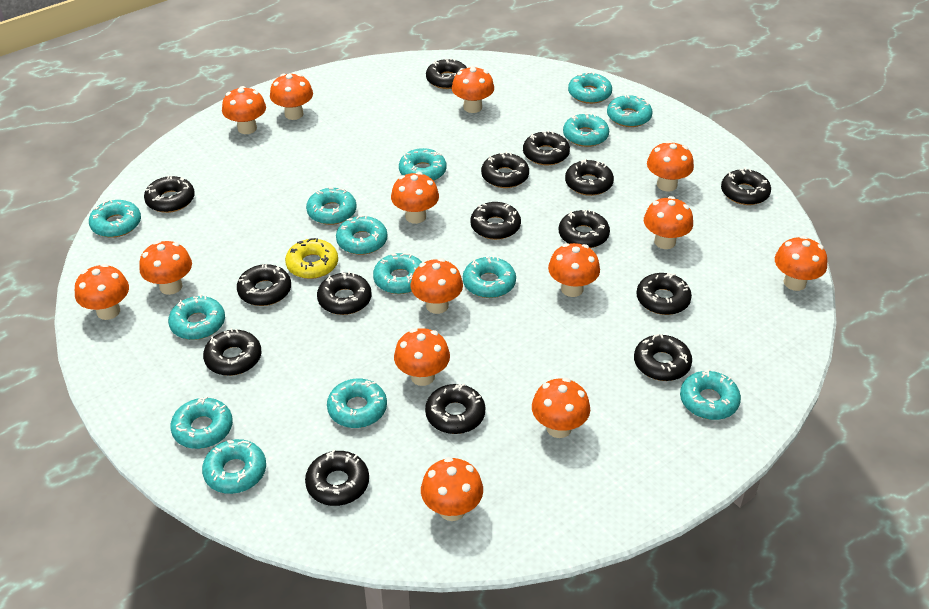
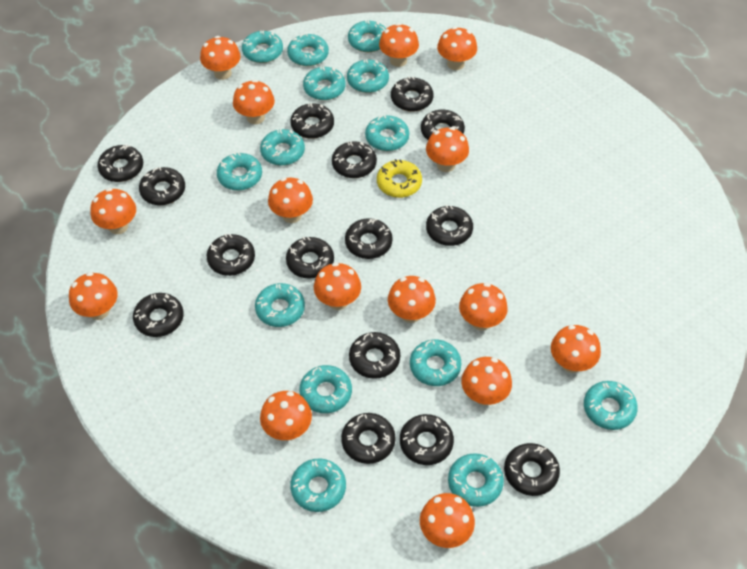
orange mushroom: 14 -> 15

